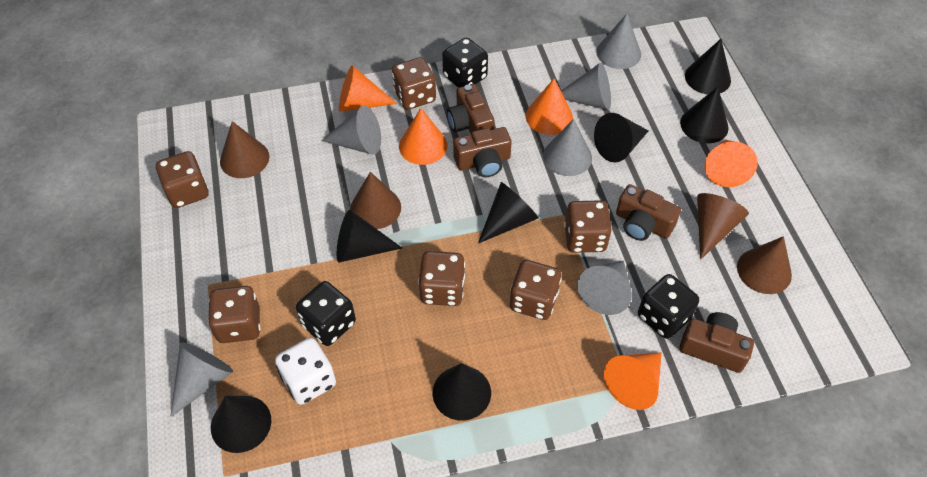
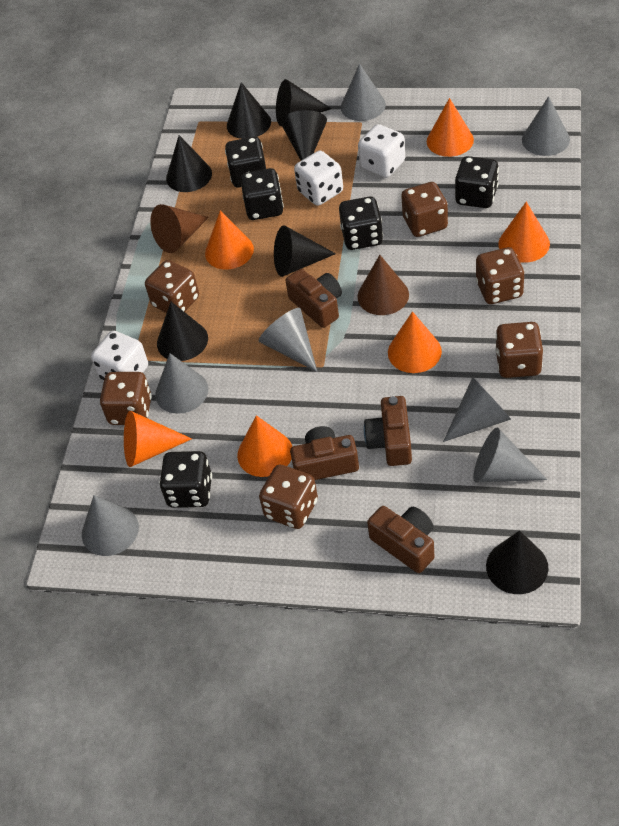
black dice: 3 -> 5
brown cone: 4 -> 2
grey cone: 6 -> 7
orange cone: 5 -> 6
white dice: 1 -> 3

